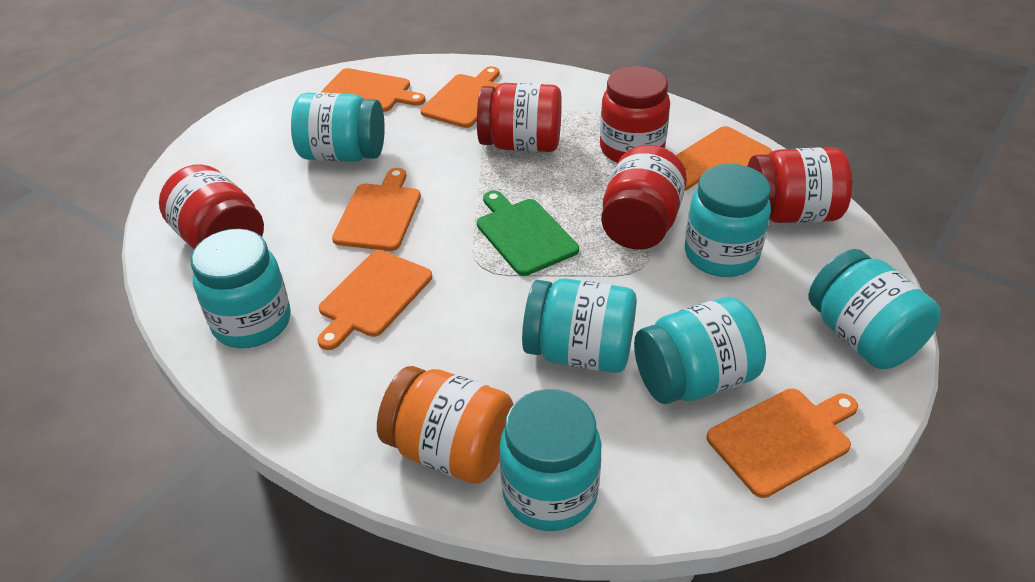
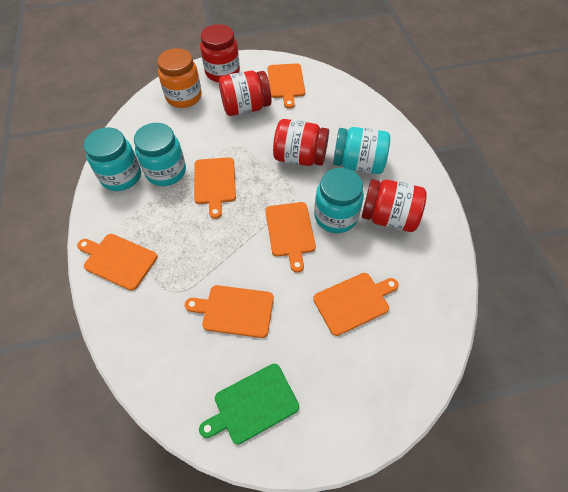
red jar: 5 -> 4
turquoise jar: 7 -> 4

